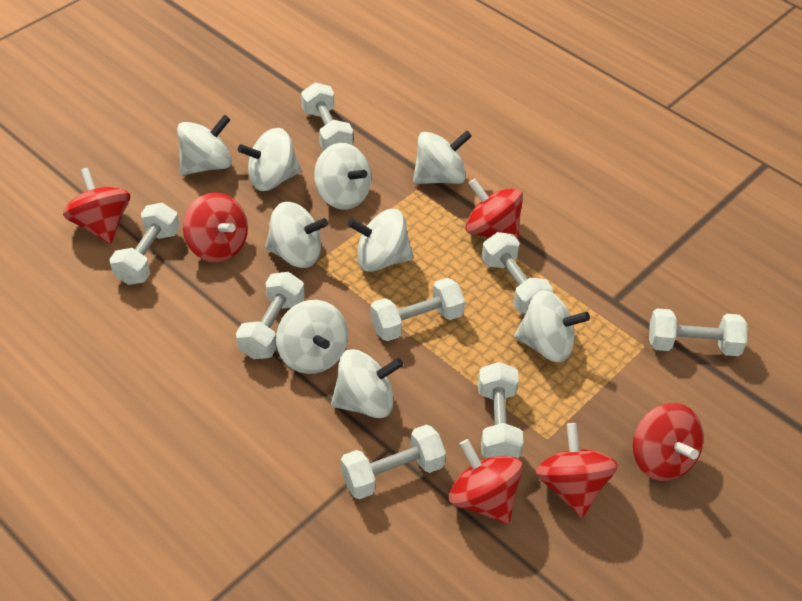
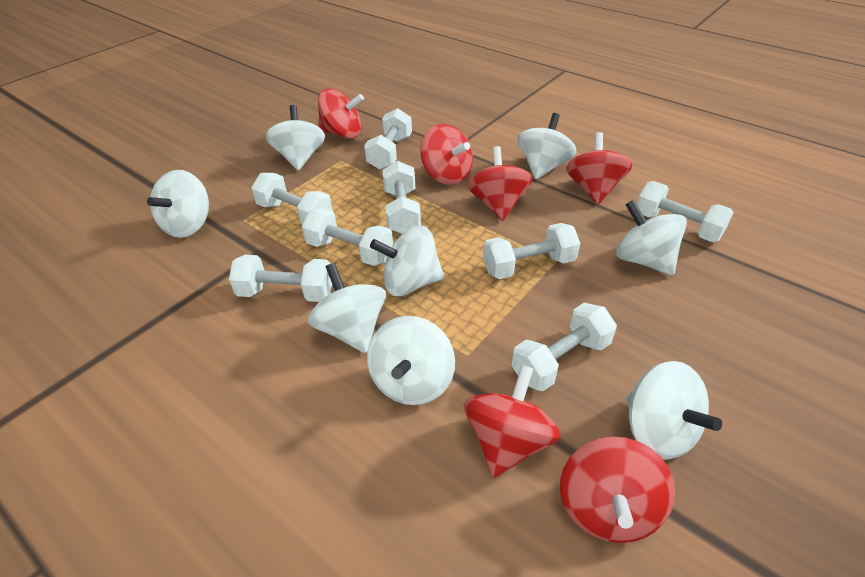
white spinning top: 9 -> 8

